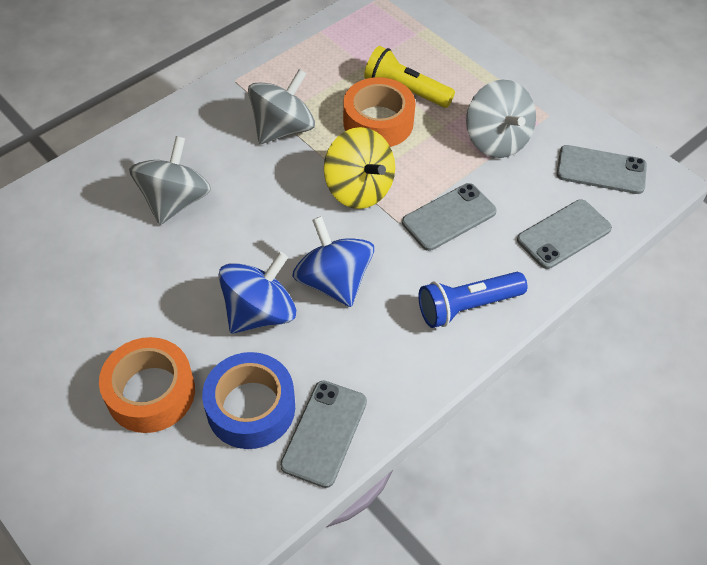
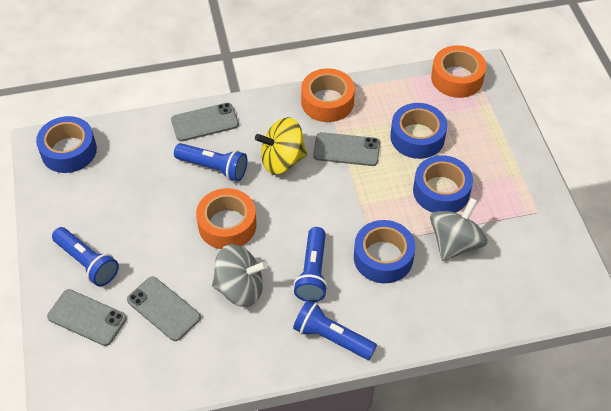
blue flashlight: 1 -> 4
blue spinning top: 2 -> 0
blue tape: 1 -> 4
grey spinning top: 3 -> 2
orange tape: 2 -> 3
yellow flashlight: 1 -> 0

